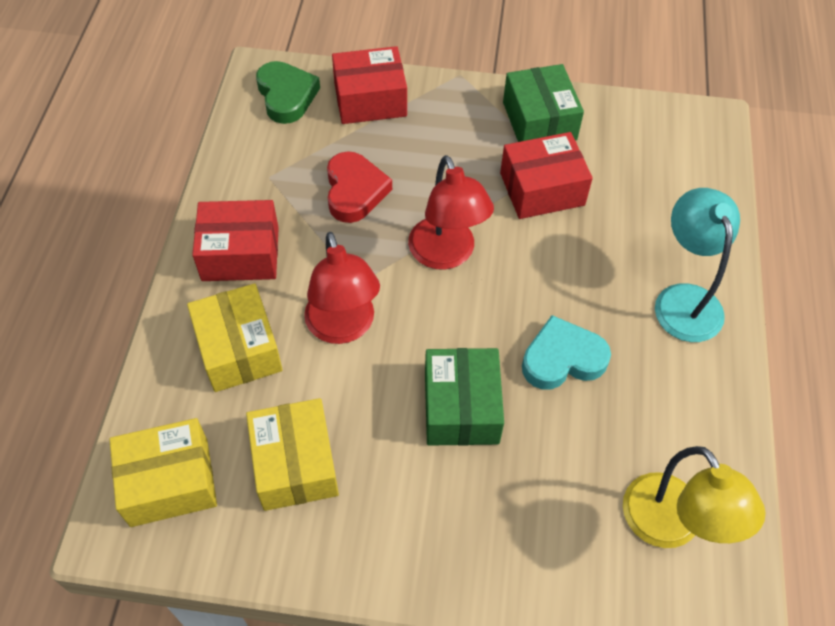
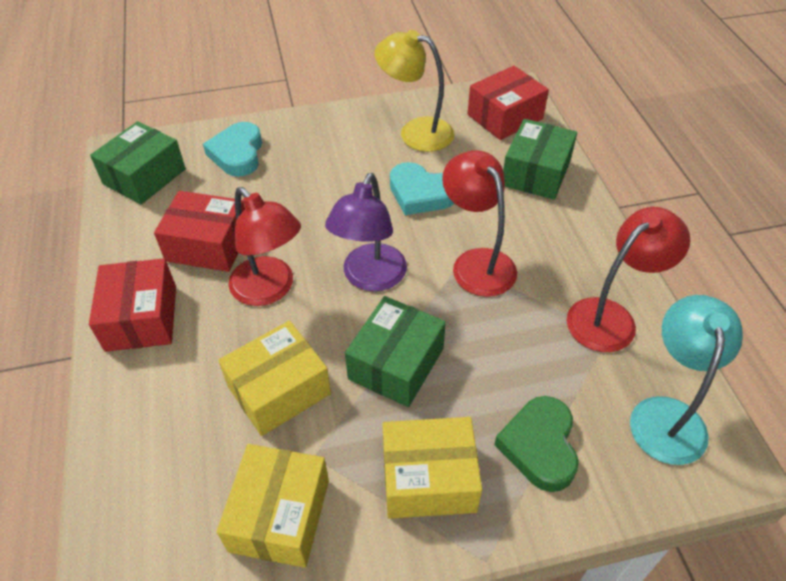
green box: 2 -> 3
purple lamp: 0 -> 1
red heart: 1 -> 0
red lamp: 2 -> 3
turquoise heart: 1 -> 2

